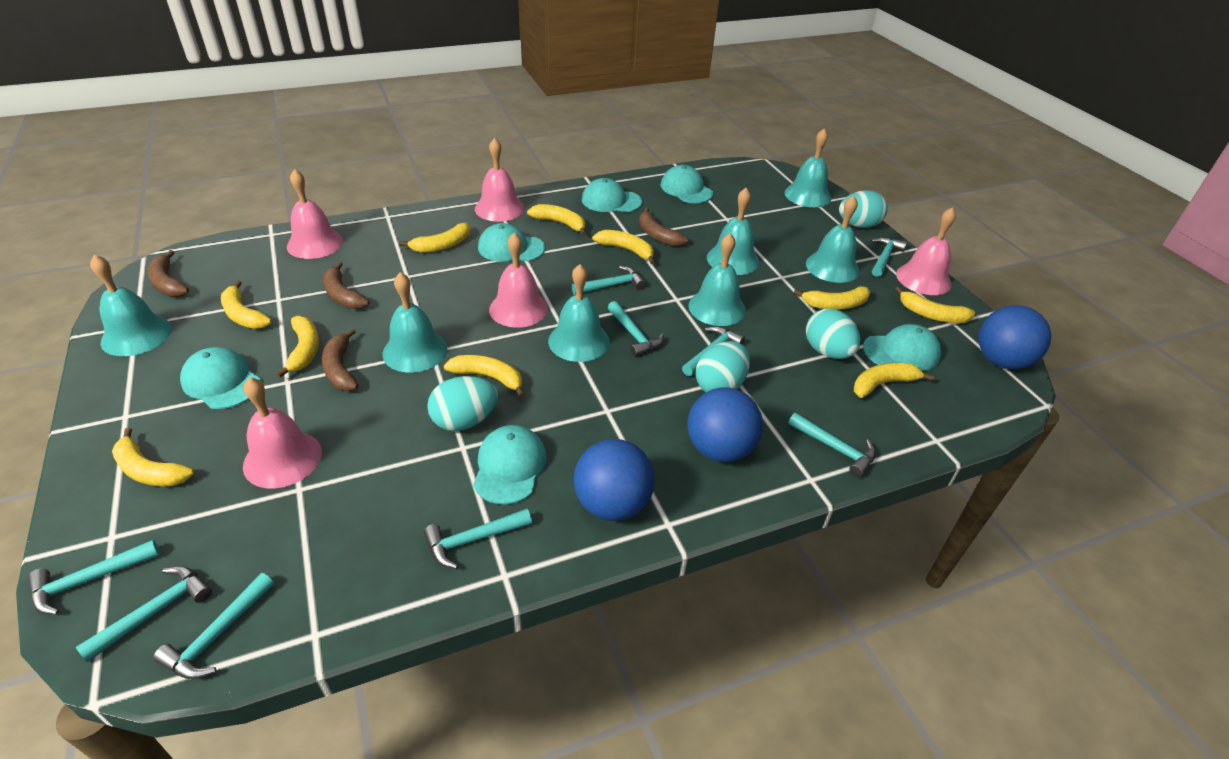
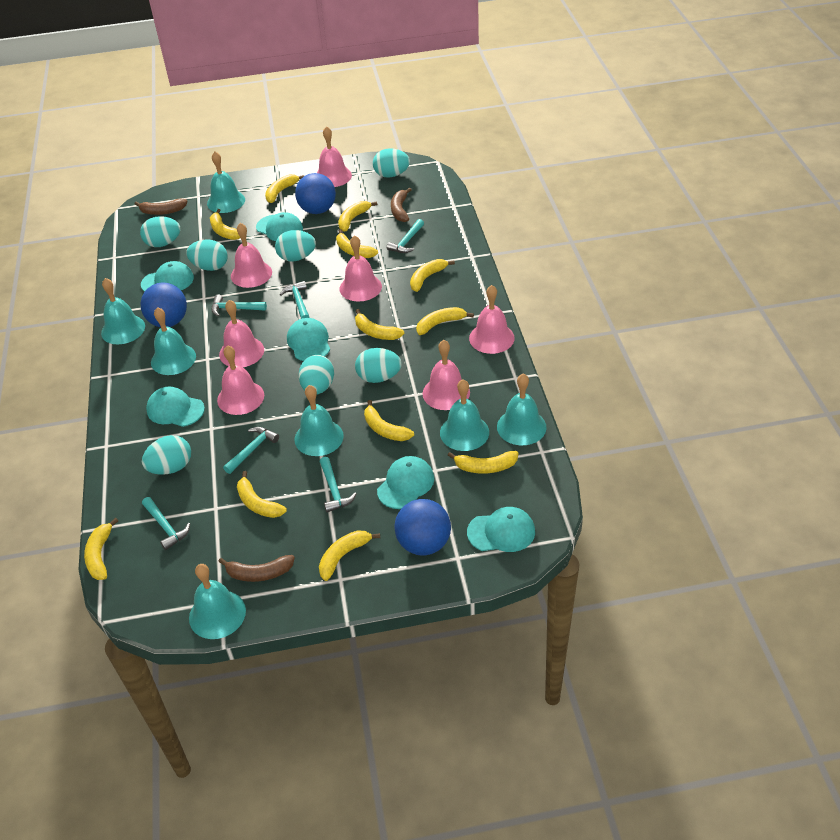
brown banana: 4 -> 3
pink bell: 5 -> 7
turquoise egg: 4 -> 7
turquoise hammer: 9 -> 6
yellow banana: 10 -> 12

